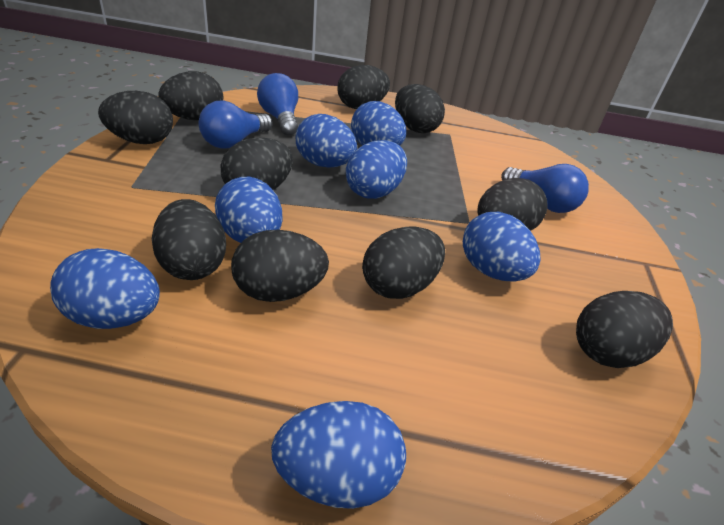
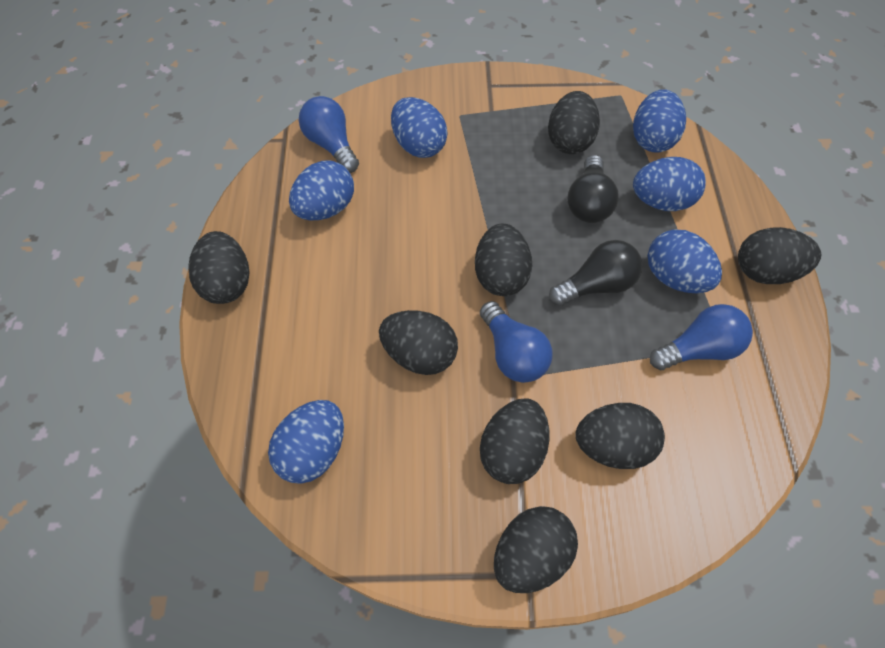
black egg: 10 -> 8
black light bulb: 0 -> 2
blue egg: 7 -> 6

